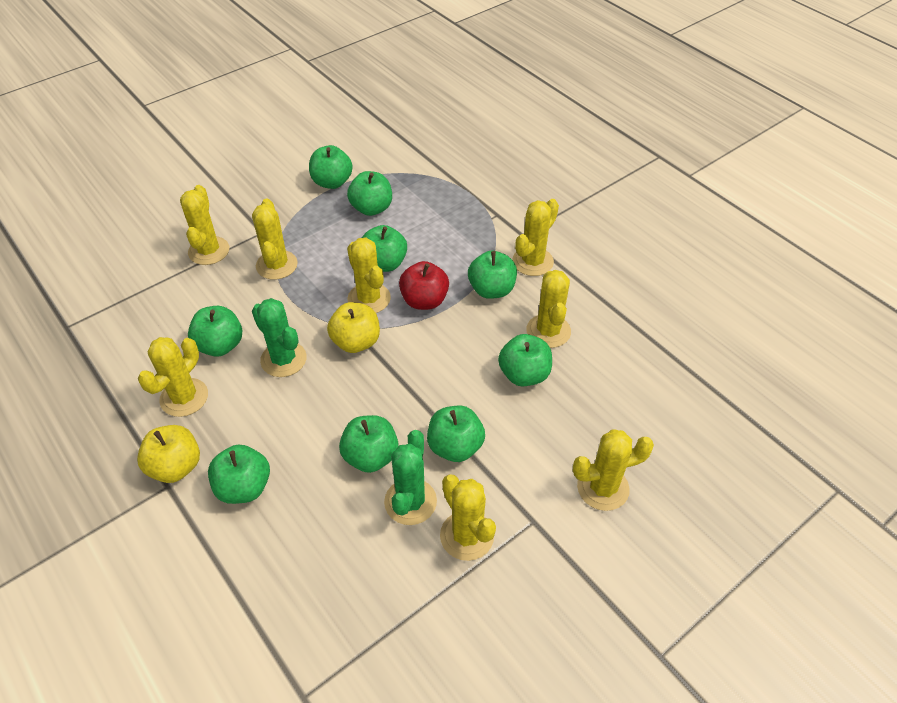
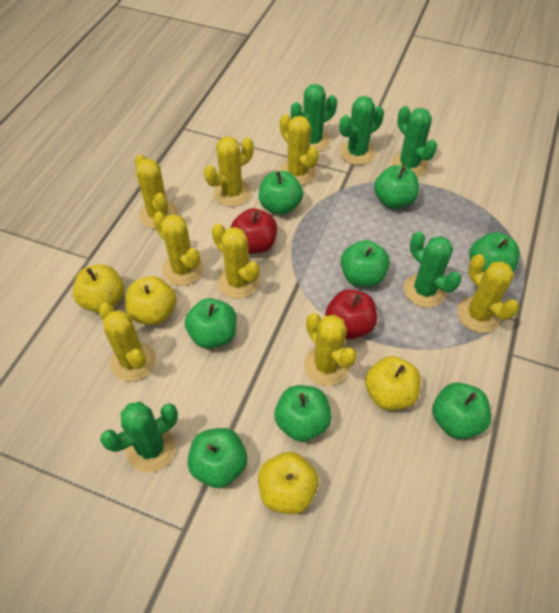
green apple: 9 -> 8
green cactus: 2 -> 5
red apple: 1 -> 2
yellow apple: 2 -> 4

